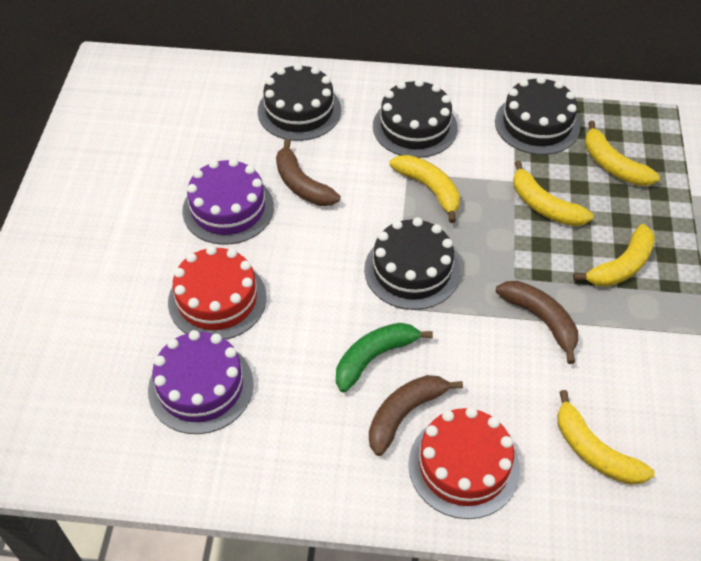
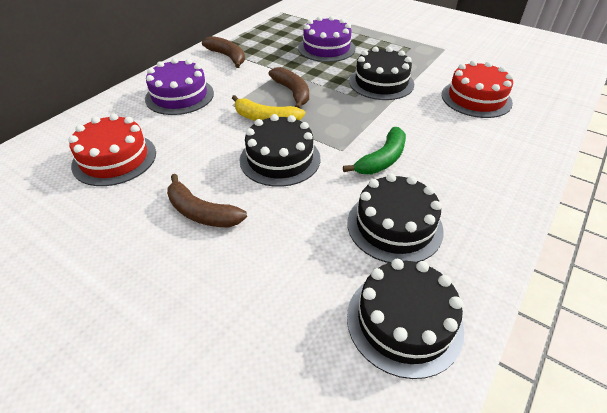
yellow banana: 5 -> 1

